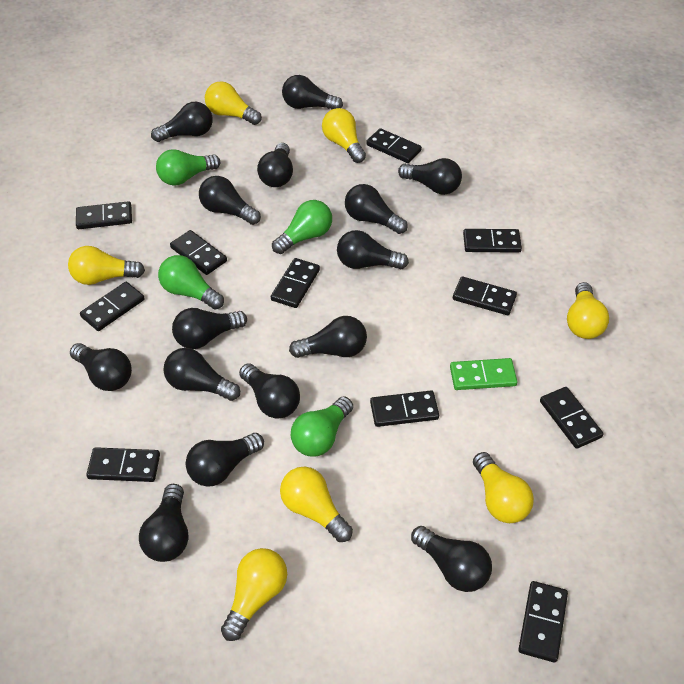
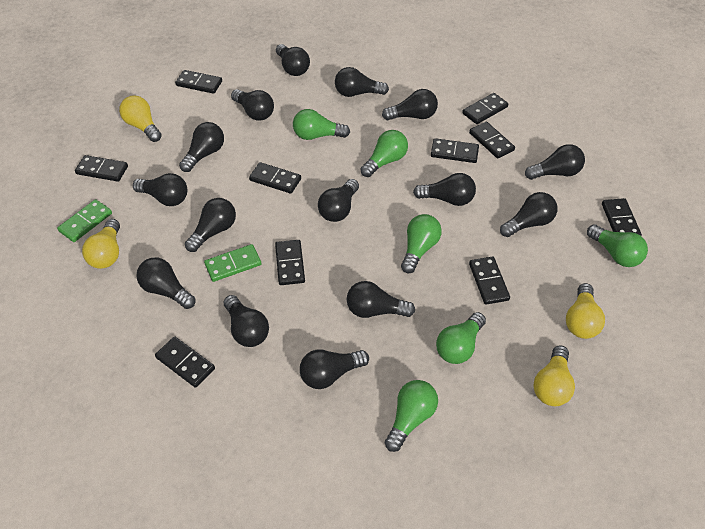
black domino: 11 -> 10
green domino: 1 -> 2
green light bulb: 4 -> 6
yellow light bulb: 7 -> 4

